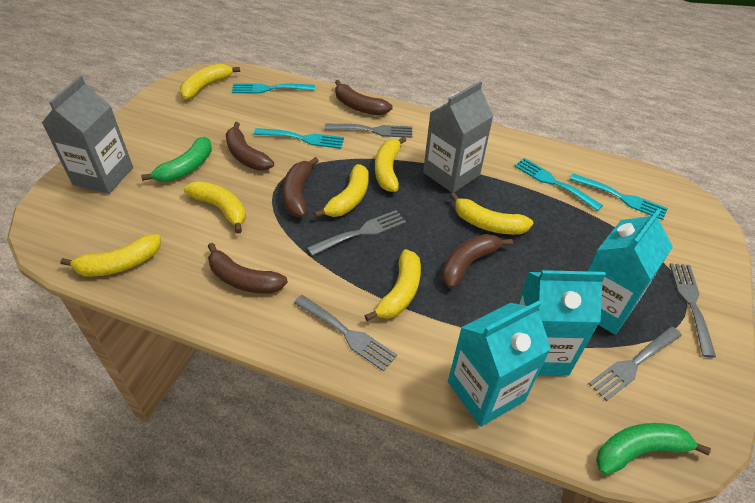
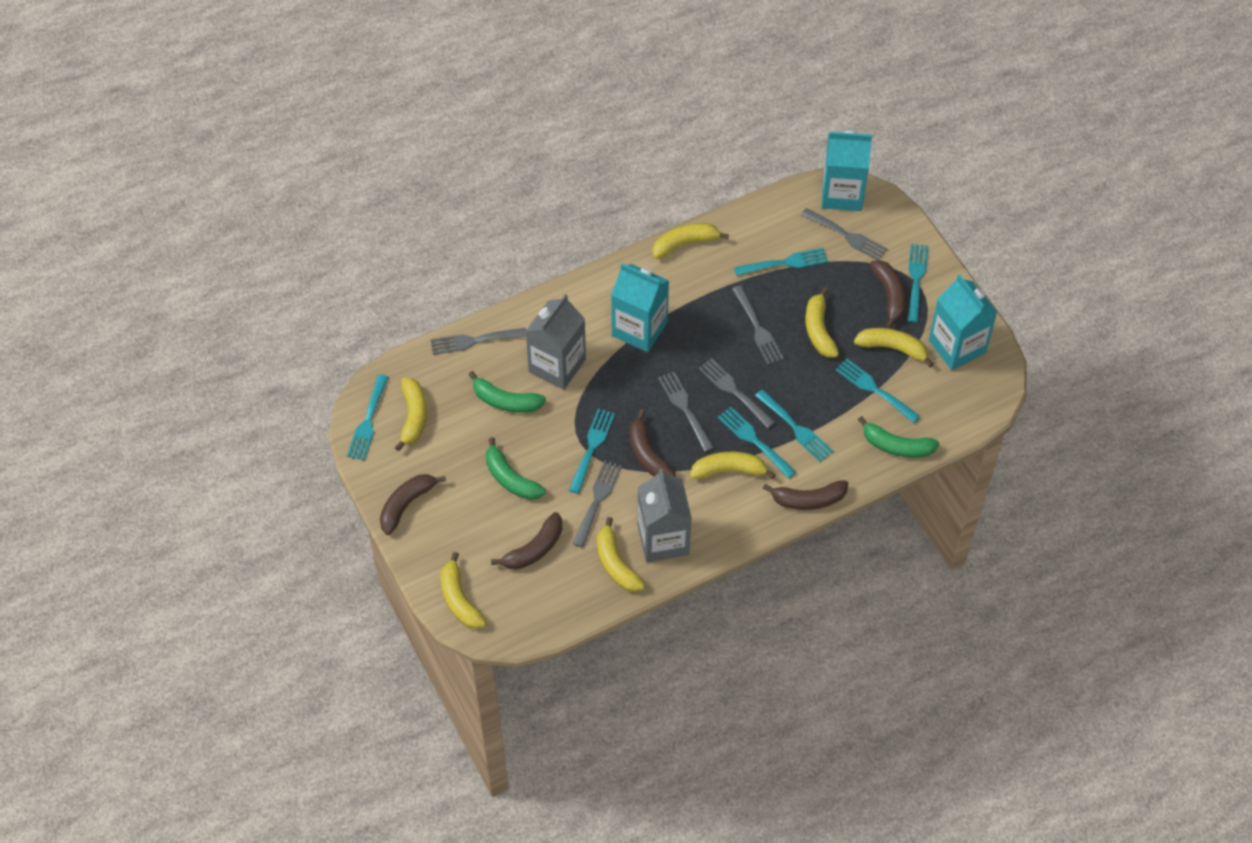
green banana: 2 -> 3
grey fork: 5 -> 6
turquoise fork: 4 -> 7

